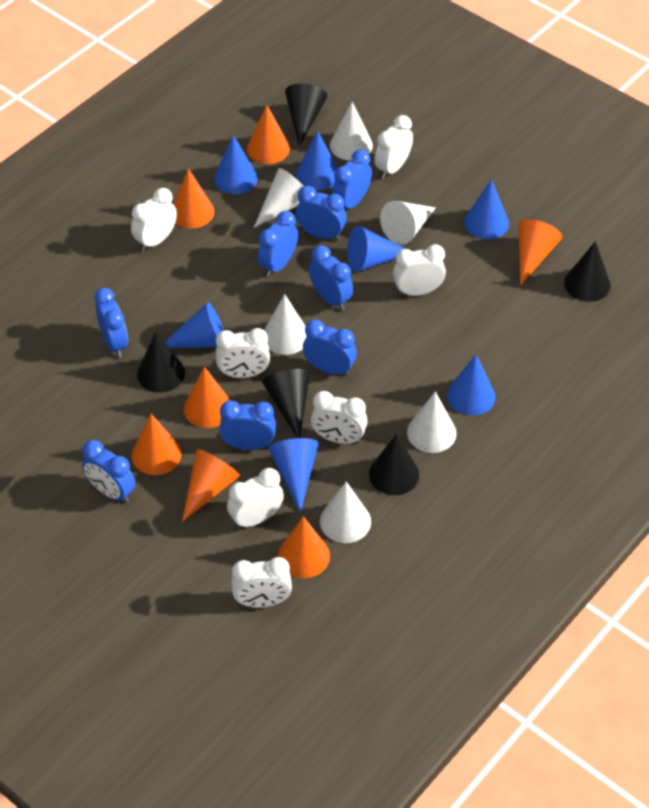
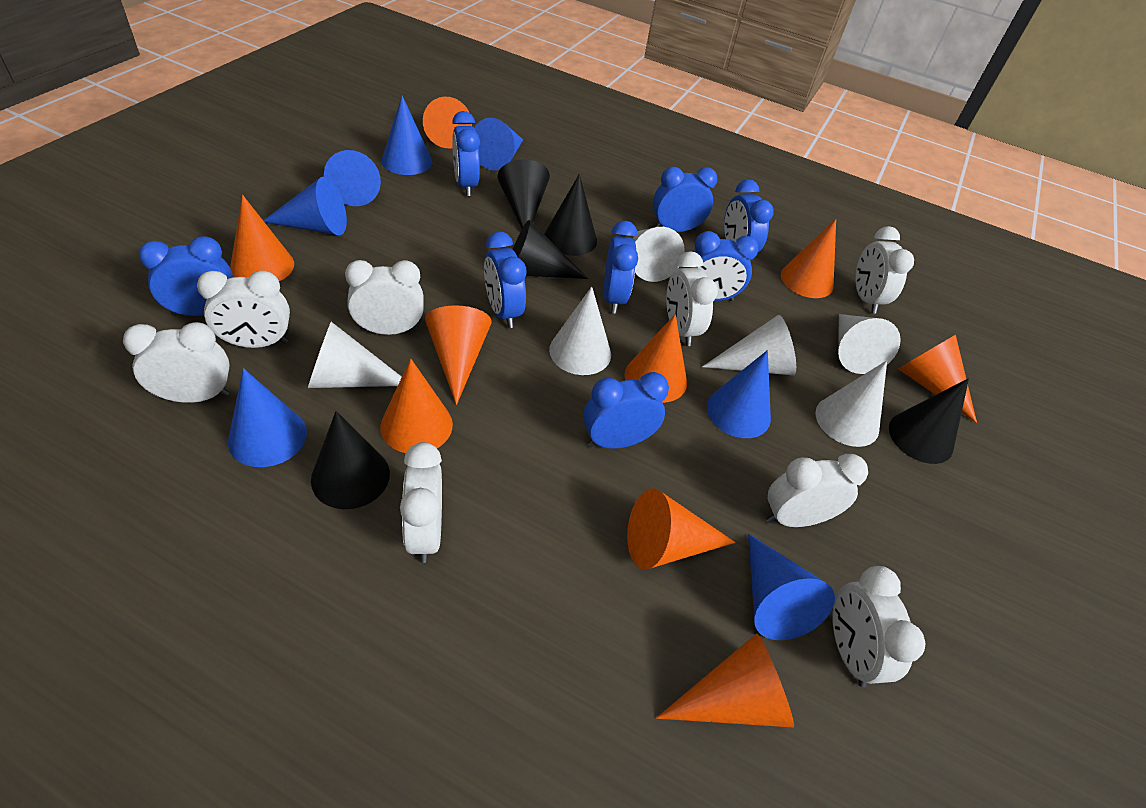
orange cone: 7 -> 9
white clock: 7 -> 8

